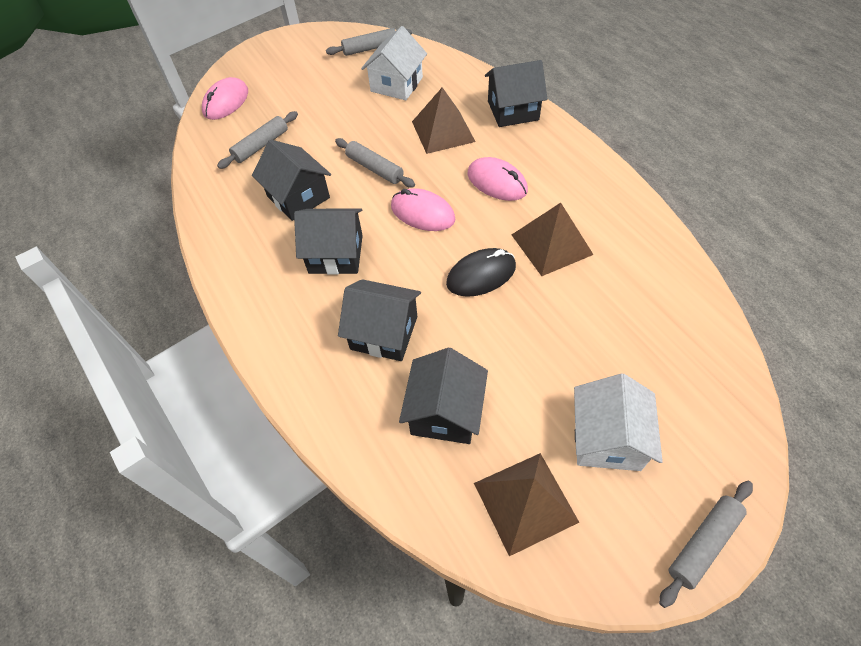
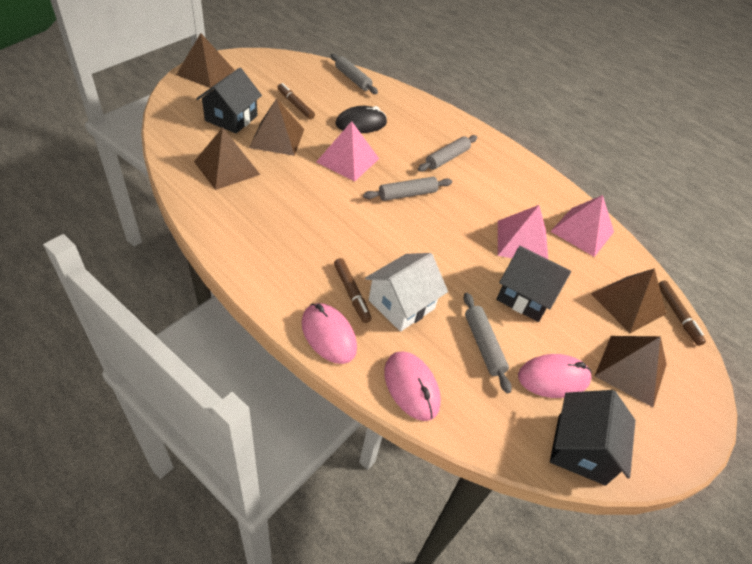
black house: 5 -> 3
brown marker: 0 -> 3
brown pyramid: 3 -> 5
pink pyramid: 0 -> 3
white house: 2 -> 1

